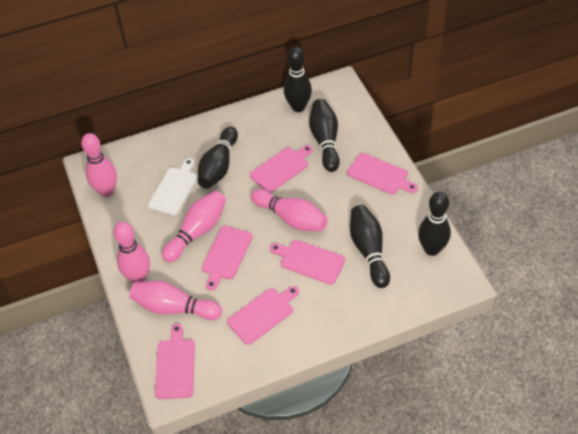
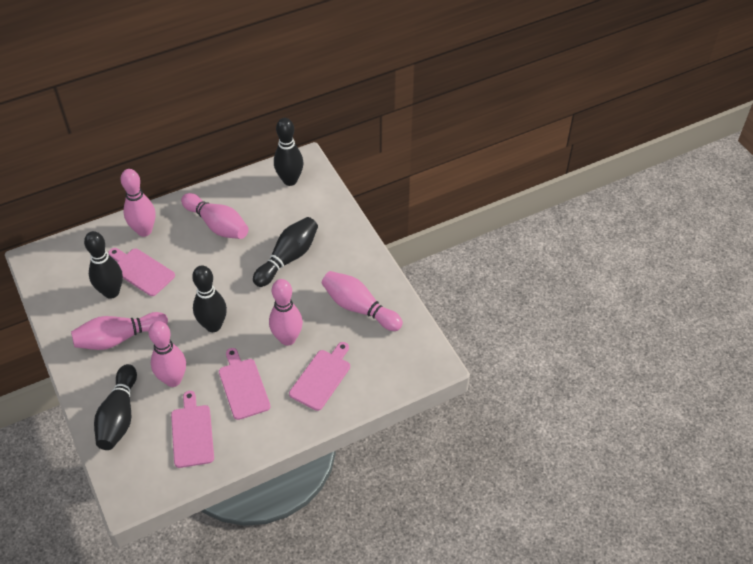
pink bowling pin: 5 -> 6
pink cutting board: 6 -> 4
white cutting board: 1 -> 0

